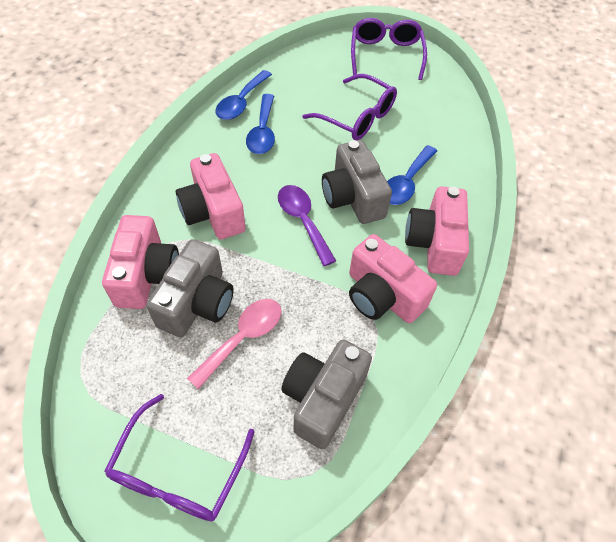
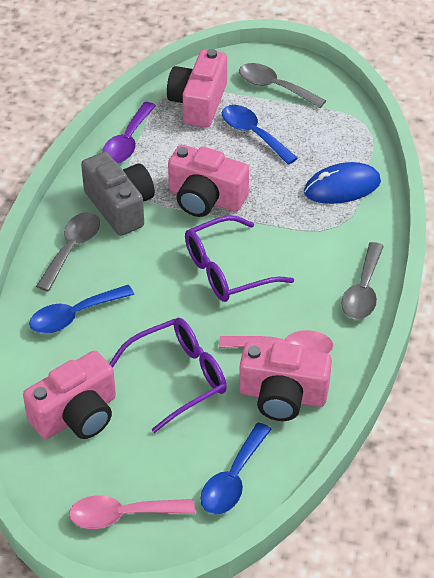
blue mouse: 0 -> 1
grey camera: 3 -> 1
grey spoon: 0 -> 3
pink spoon: 1 -> 2
purple glasses: 3 -> 2

